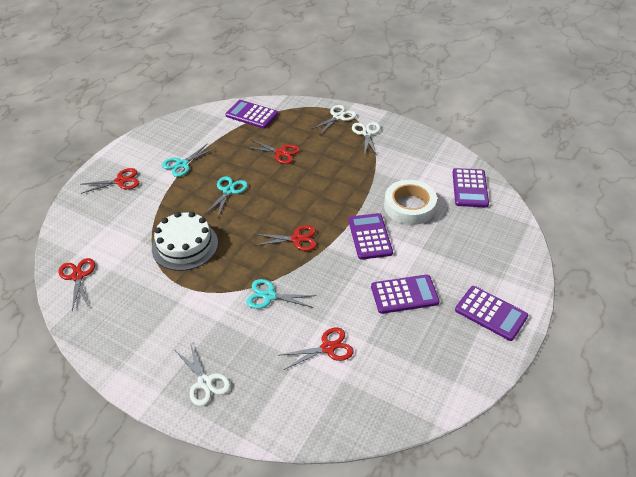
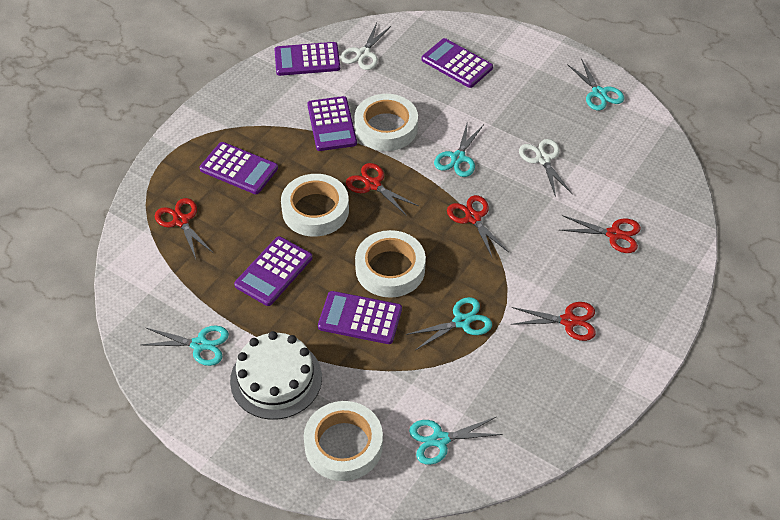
purple calculator: 5 -> 6
turquoise scissors: 3 -> 5
white scissors: 3 -> 2
white tape: 1 -> 4

